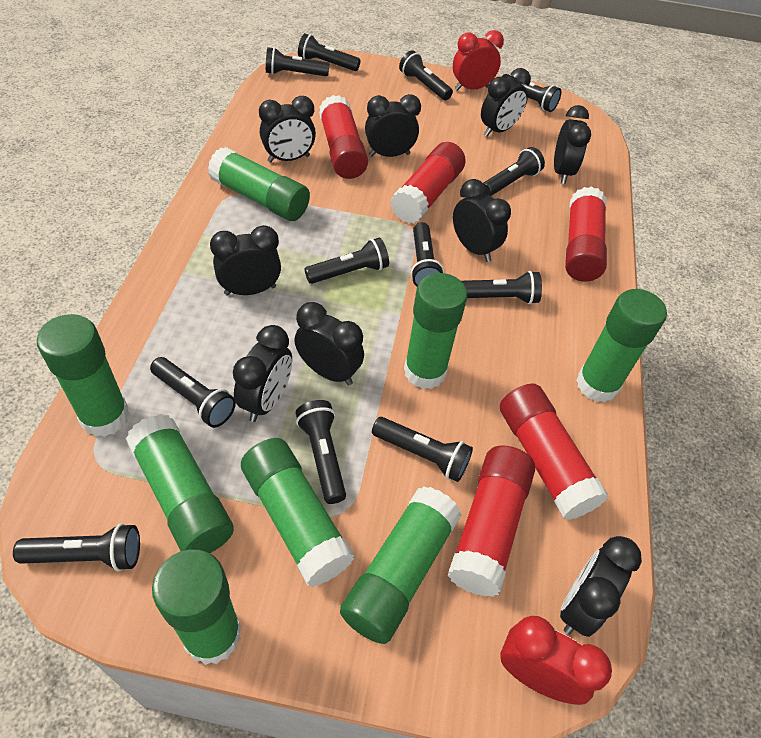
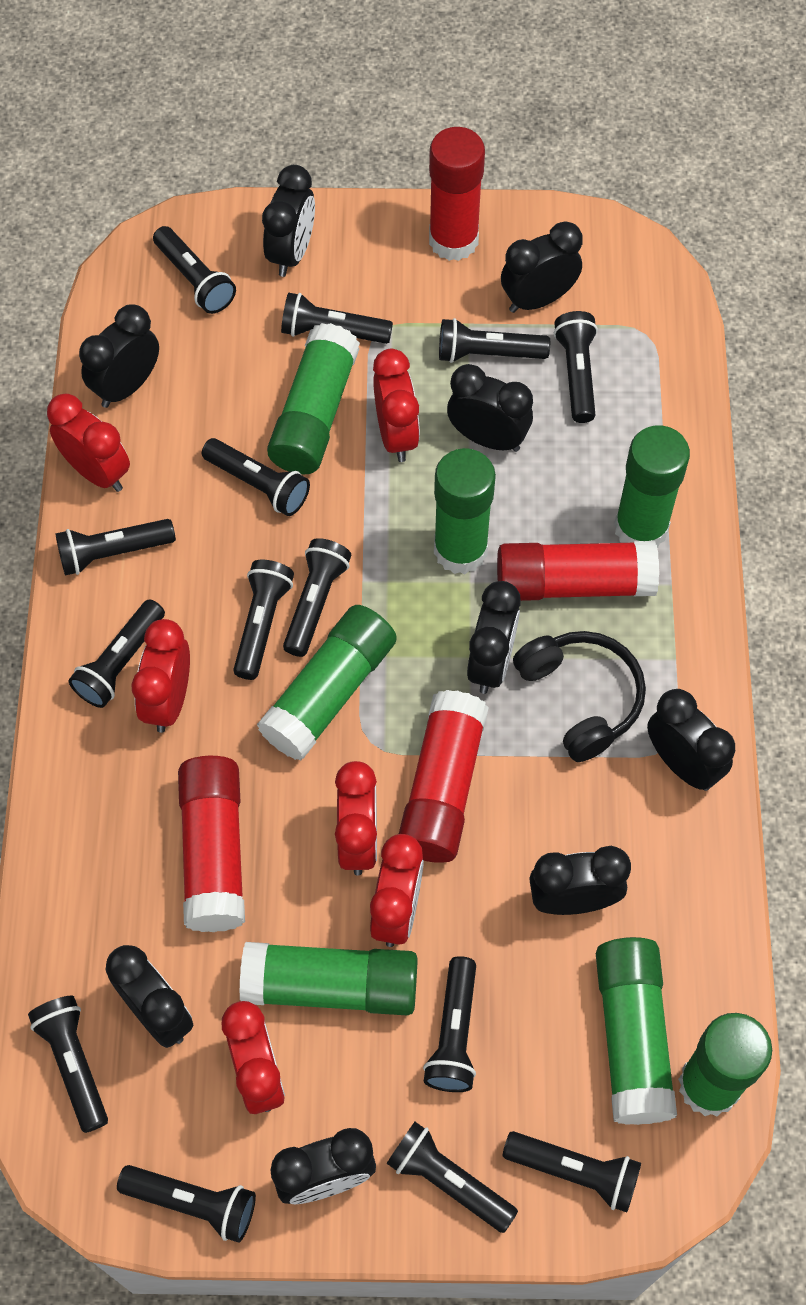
black flashlight: 12 -> 14
black headphones: 0 -> 1
green glue stick: 8 -> 7
red clock: 2 -> 6
red glue stick: 5 -> 4

